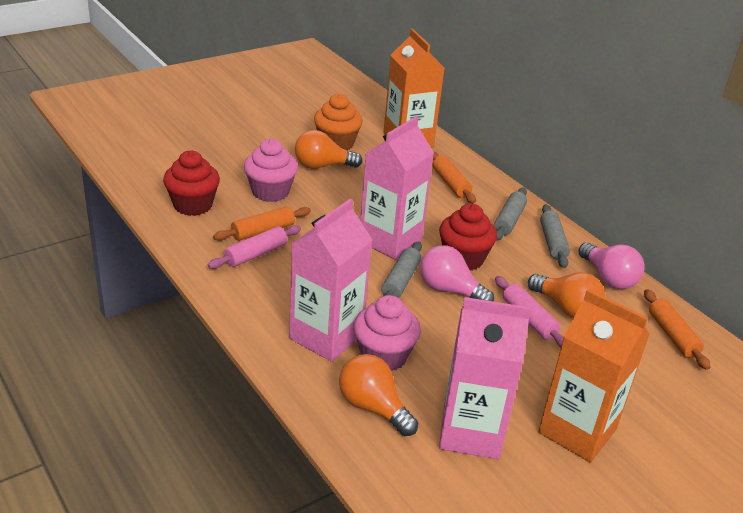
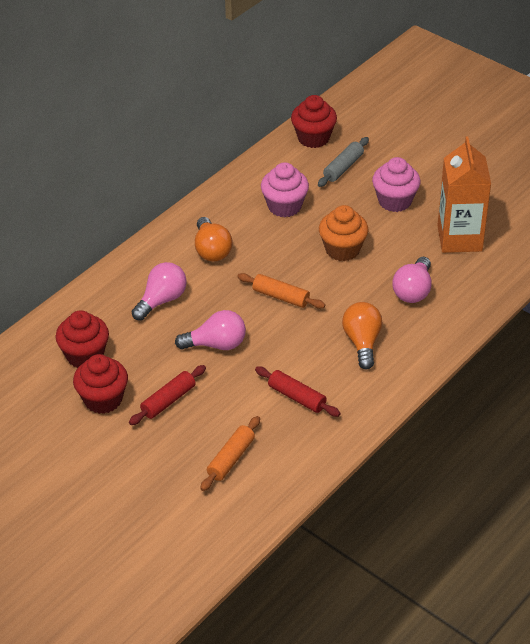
grey rolling pin: 3 -> 1
orange carton: 2 -> 1
orange light bulb: 3 -> 2
orange rolling pin: 3 -> 2
pink carton: 3 -> 0
pink light bulb: 2 -> 3
pink rolling pin: 2 -> 0
red cupcake: 2 -> 3
red rolling pin: 0 -> 2

